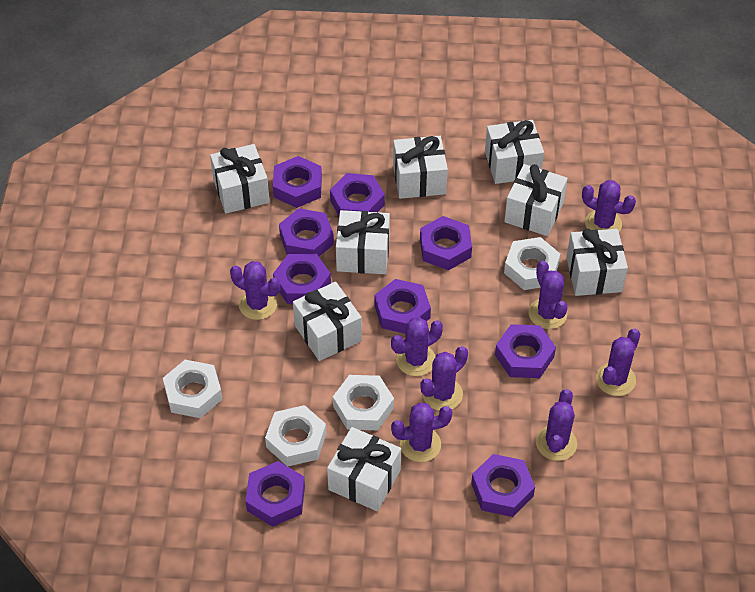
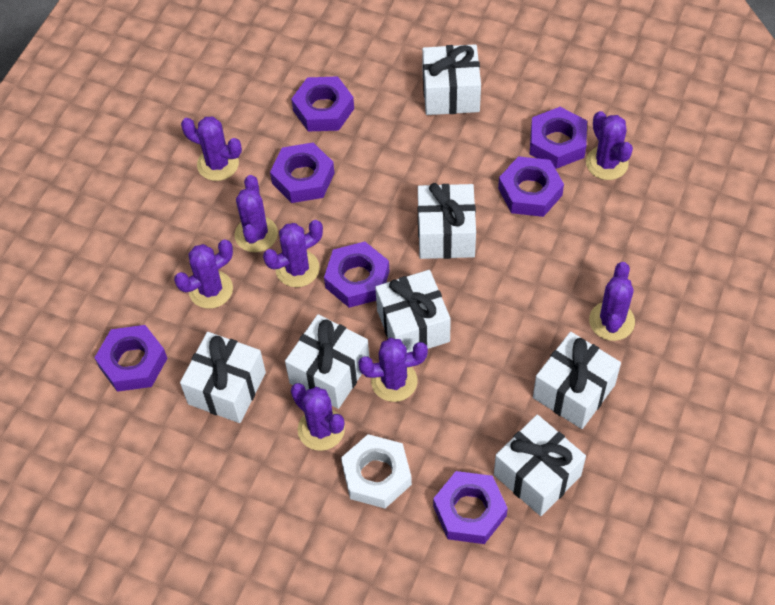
purple nut: 9 -> 7
white gift: 8 -> 7
white nut: 4 -> 1

